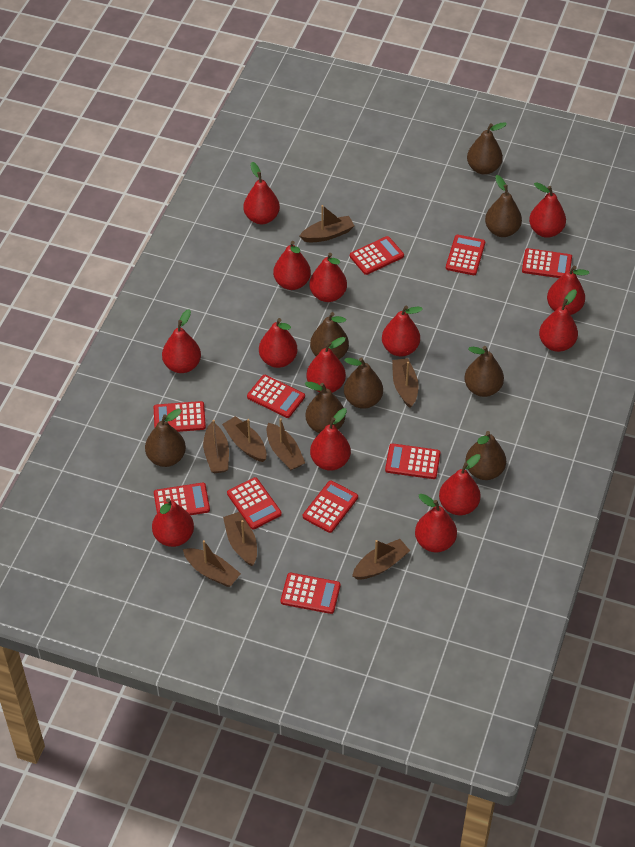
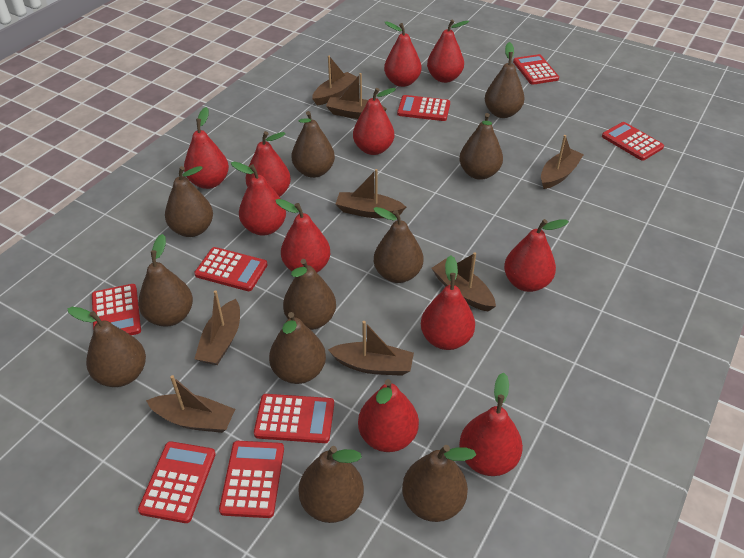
brown pear: 8 -> 11
red calculator: 10 -> 8
red pear: 14 -> 11

